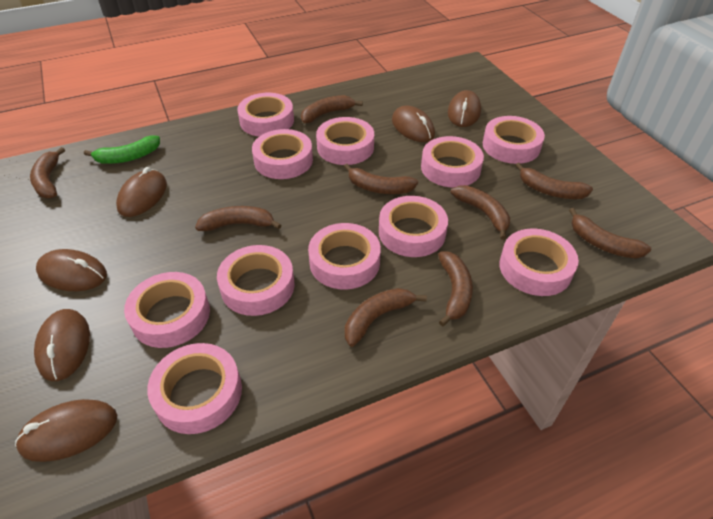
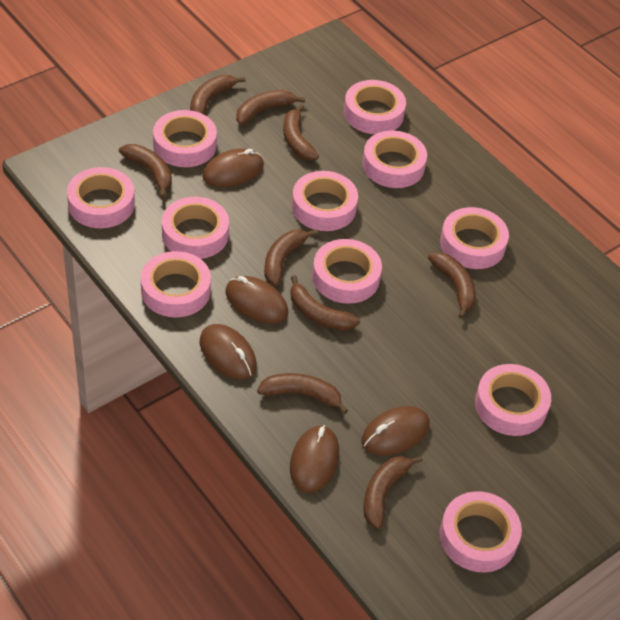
brown mouse: 6 -> 5
green banana: 1 -> 0

